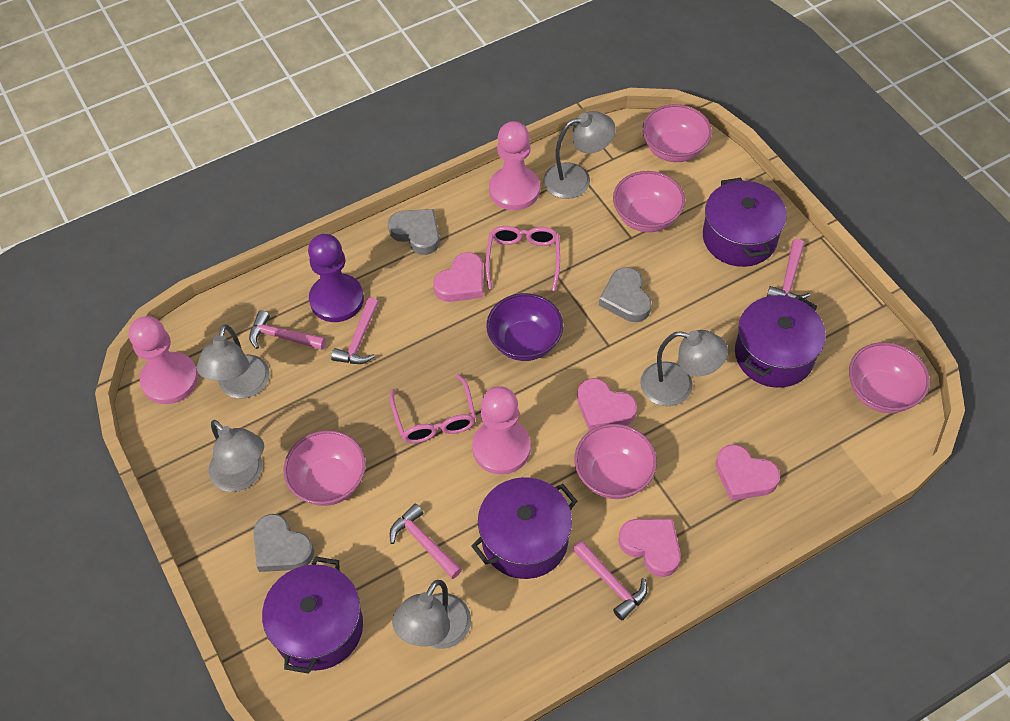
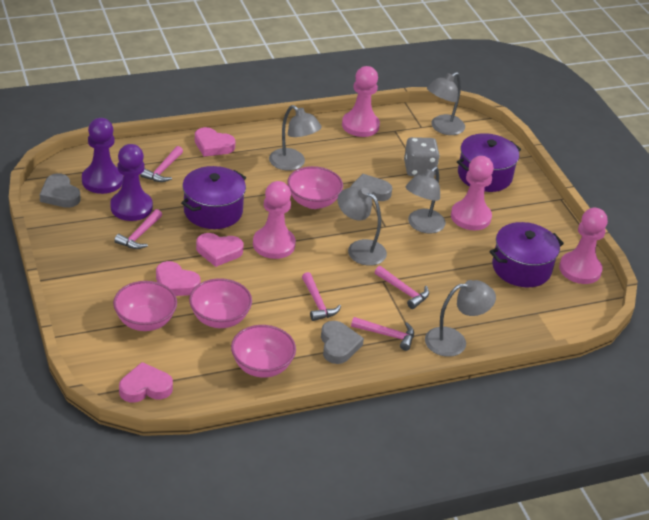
grey dice: 0 -> 1
pink bowl: 5 -> 4
pink glasses: 2 -> 0
pink pawn: 3 -> 4
purple bowl: 1 -> 0
purple pawn: 1 -> 2
purple pot: 4 -> 3

